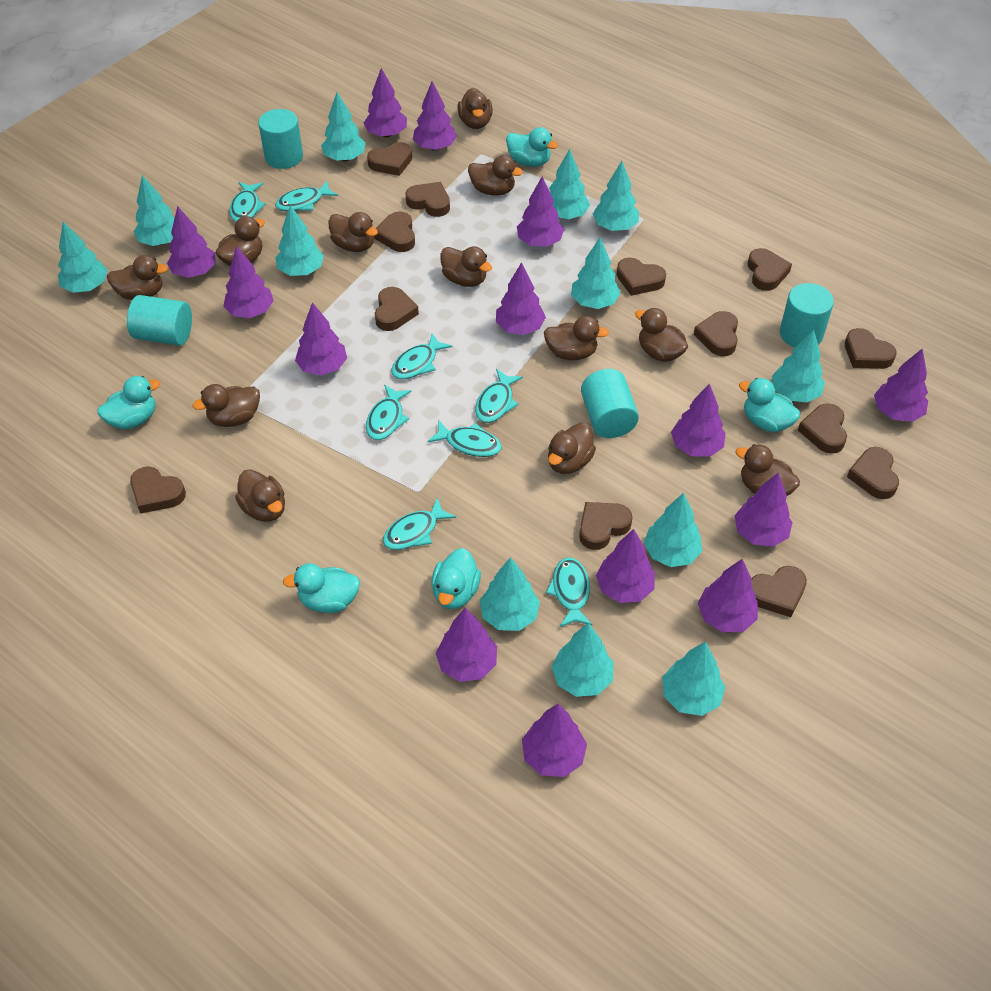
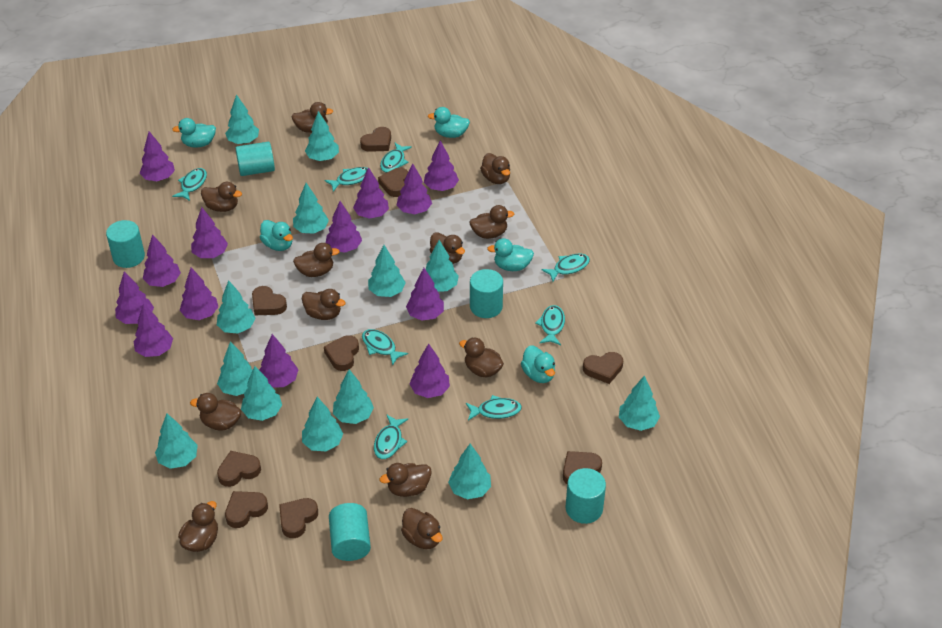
brown heart: 13 -> 9
purple tree: 14 -> 13
turquoise cylinder: 4 -> 5
turquoise tree: 12 -> 13

